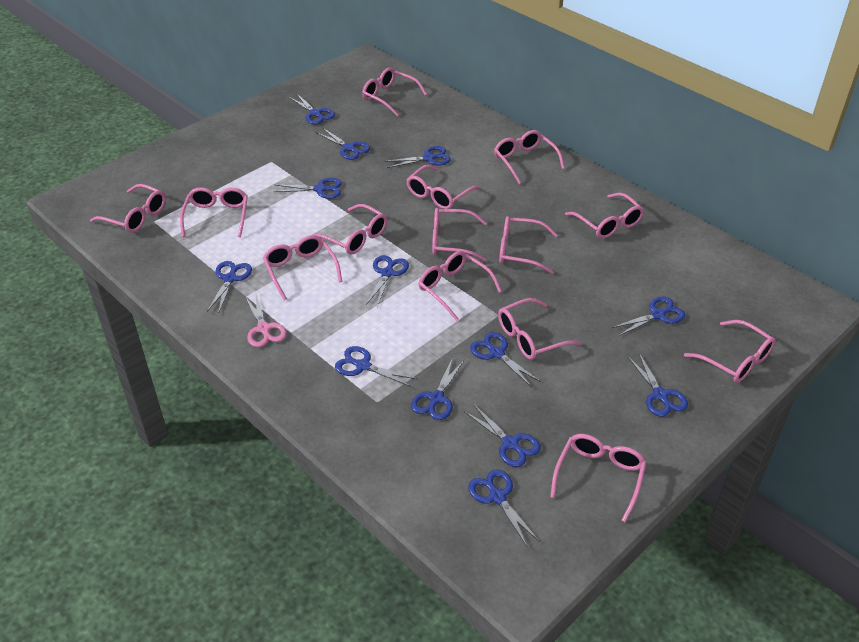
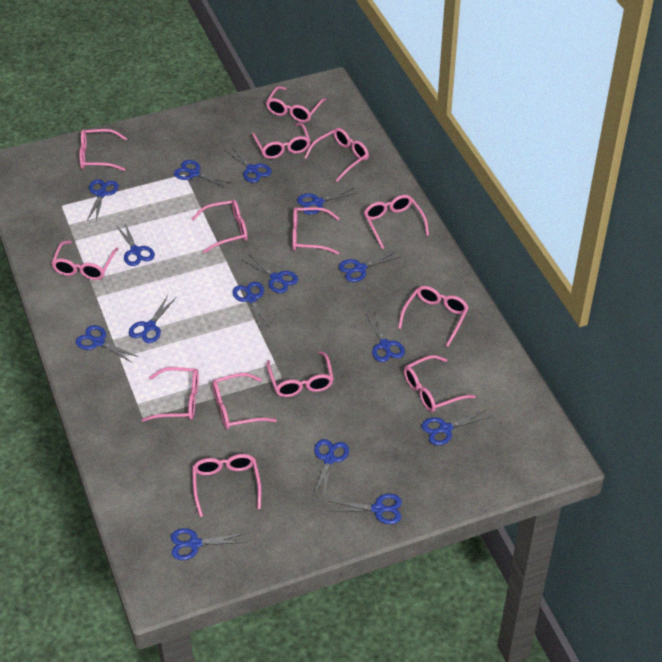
blue scissors: 13 -> 15
pink scissors: 1 -> 0

